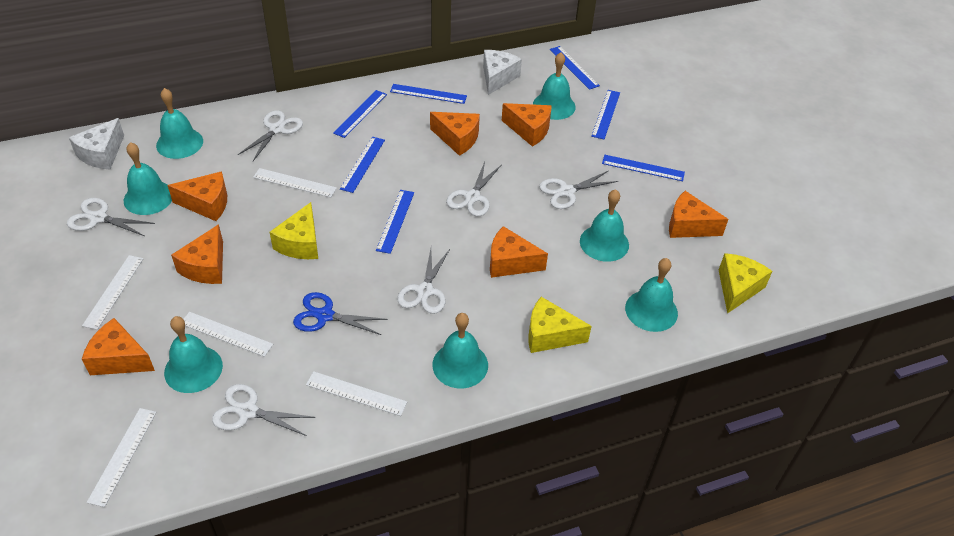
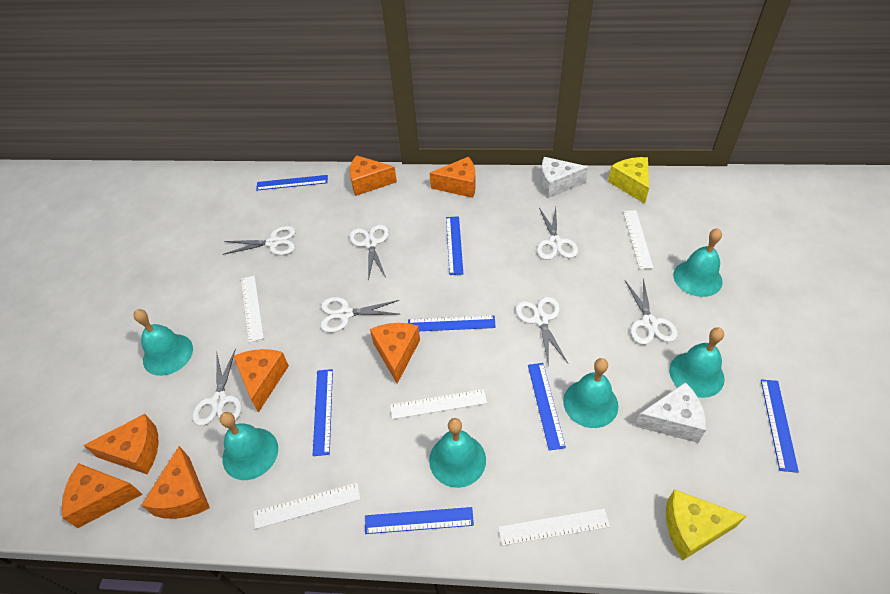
blue scissors: 1 -> 0
turquoise bell: 7 -> 6
white scissors: 6 -> 7
yellow cheese: 3 -> 2

